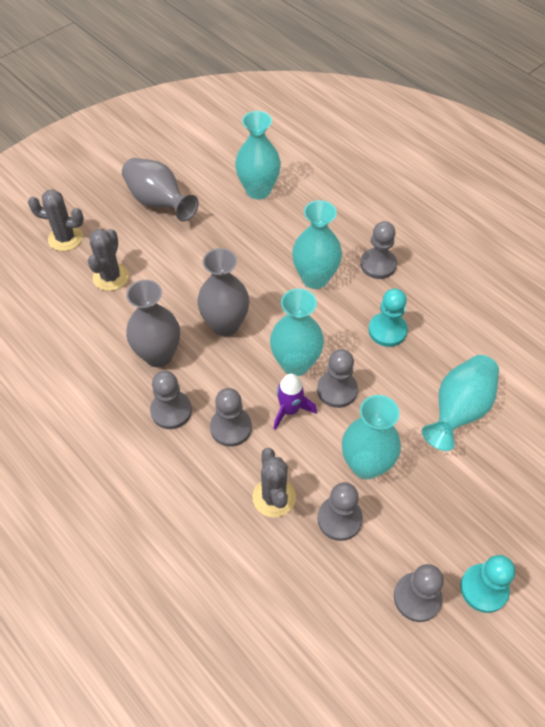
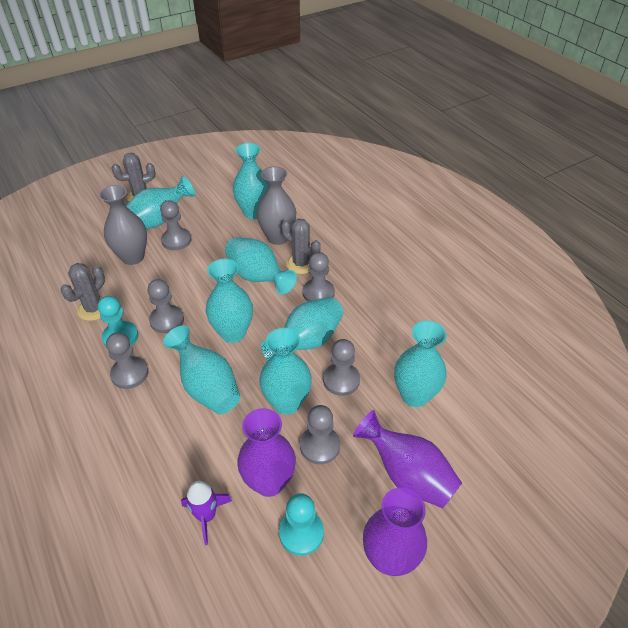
grey vase: 3 -> 2
purple vase: 0 -> 3
turquoise vase: 5 -> 8

